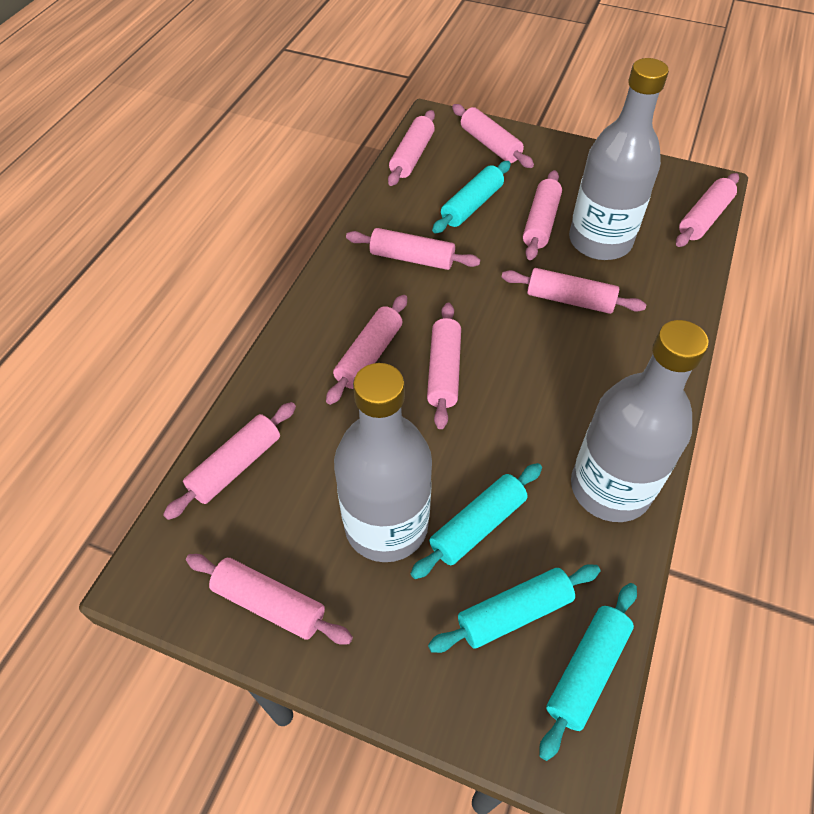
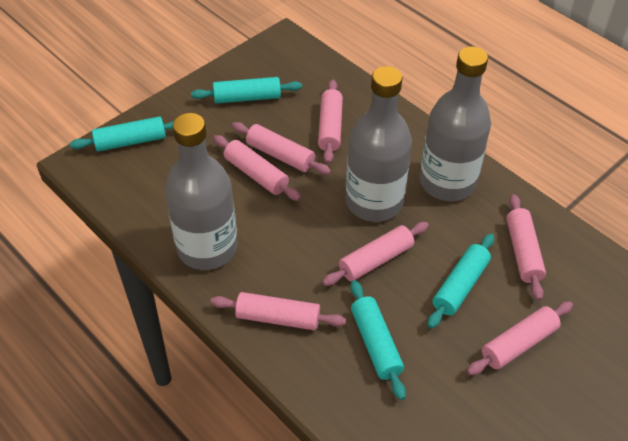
pink rolling pin: 10 -> 7

